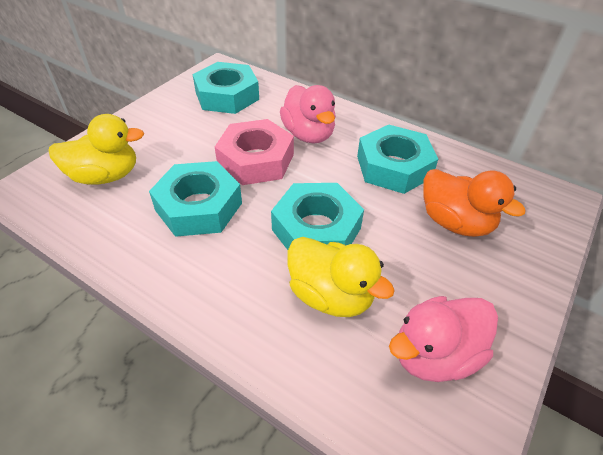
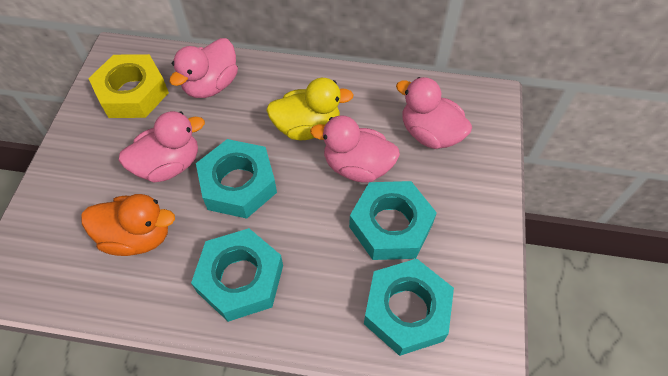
pink duck: 2 -> 4
pink nut: 1 -> 0
yellow duck: 2 -> 1
yellow nut: 0 -> 1

